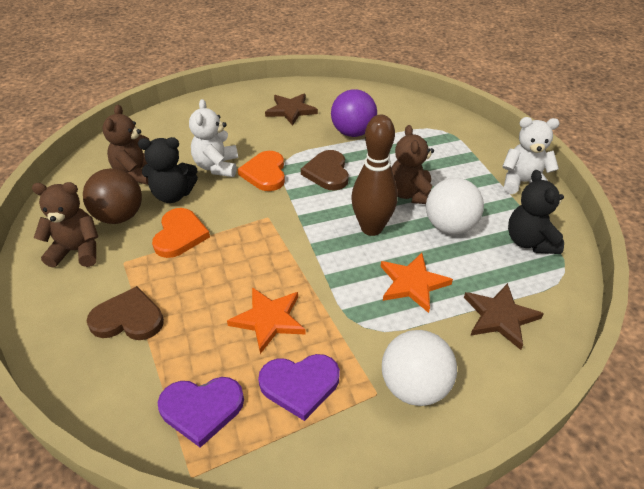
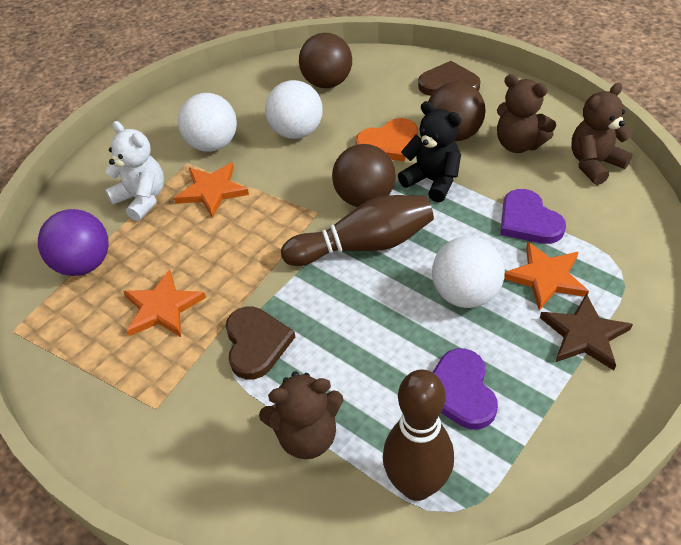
black teddy bear: 2 -> 1
brown ball: 1 -> 3
brown bowling pin: 1 -> 2
brown star: 2 -> 1
orange heart: 2 -> 1
orange star: 2 -> 3
white ball: 2 -> 3
white teddy bear: 2 -> 1

